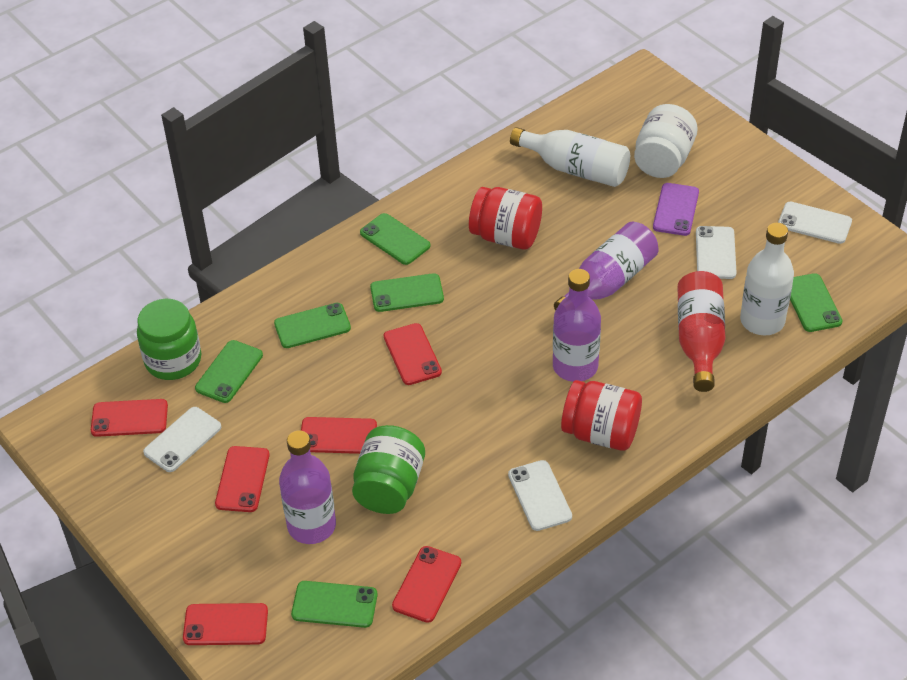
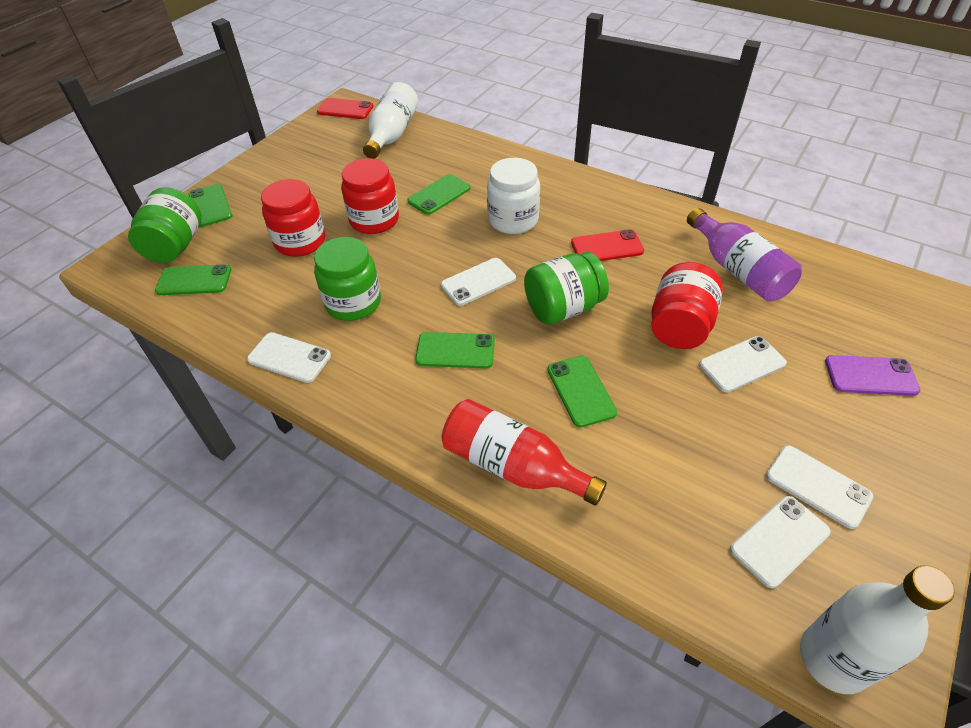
green jar: 2 -> 3
green phone: 6 -> 5
purple bottle: 3 -> 1
red jar: 2 -> 3
red phone: 6 -> 2
white phone: 4 -> 5

